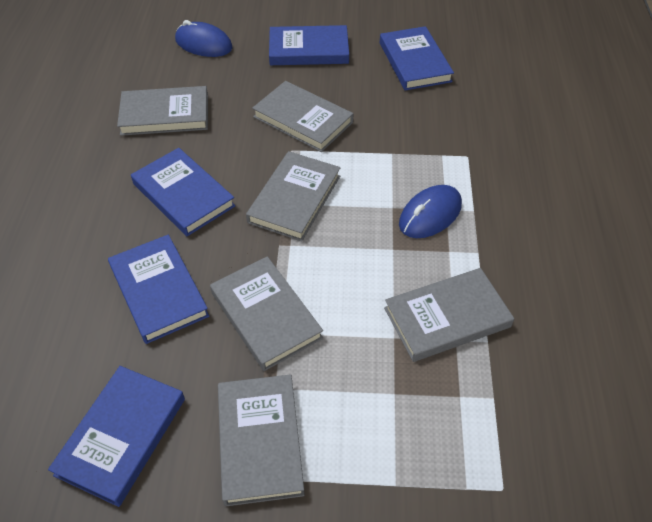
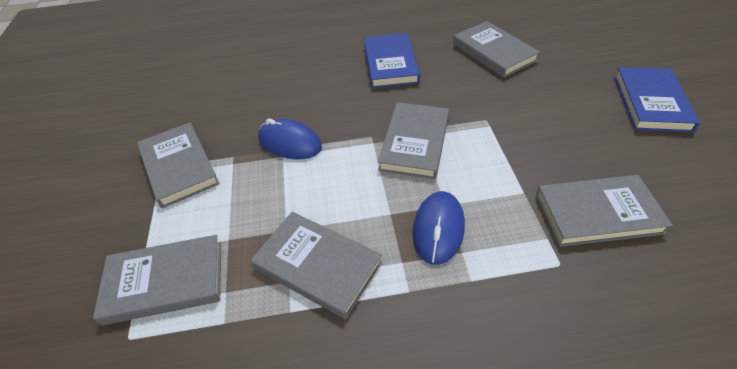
blue book: 5 -> 2

